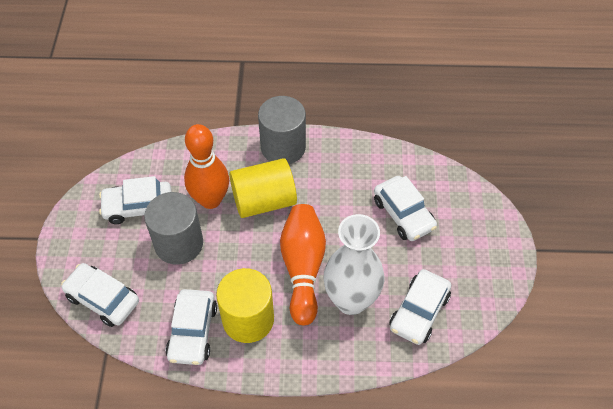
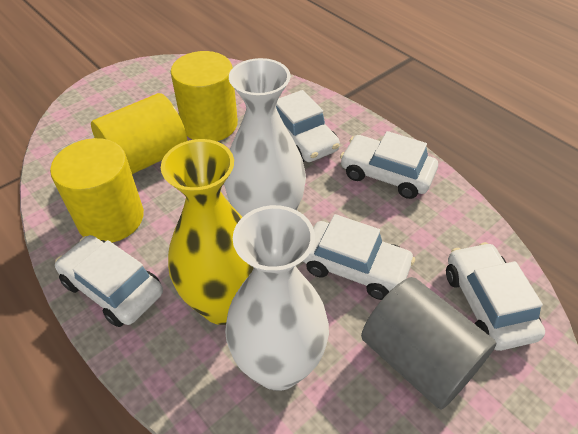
grey cylinder: 2 -> 1
orange bowling pin: 2 -> 0
white vase: 1 -> 2
yellow cylinder: 2 -> 3
yellow vase: 0 -> 1

